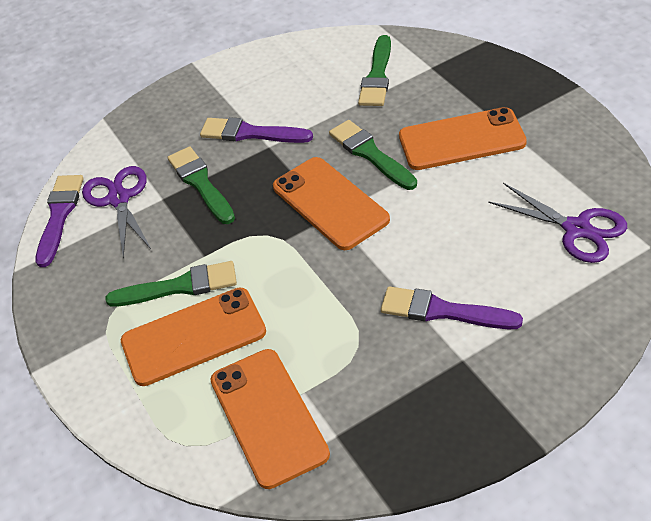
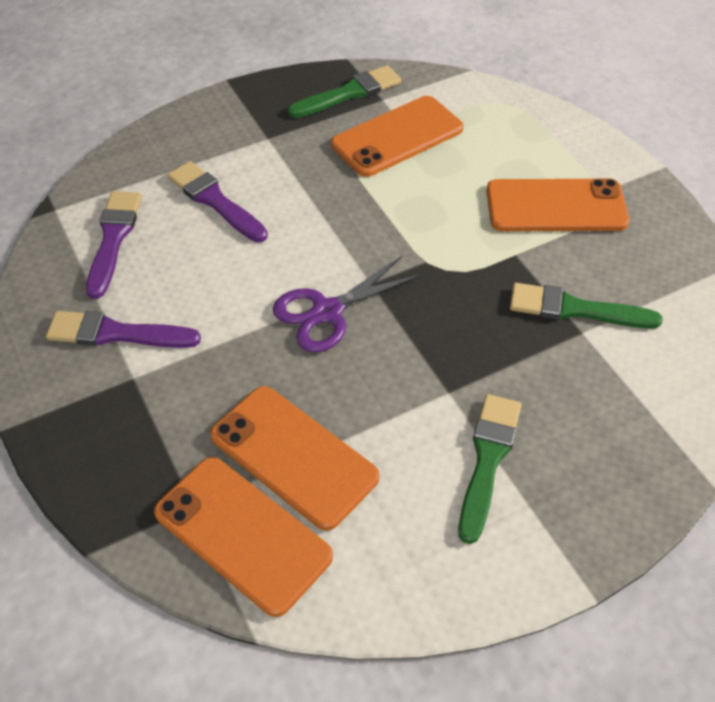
green brush: 4 -> 3
purple scissors: 2 -> 1

